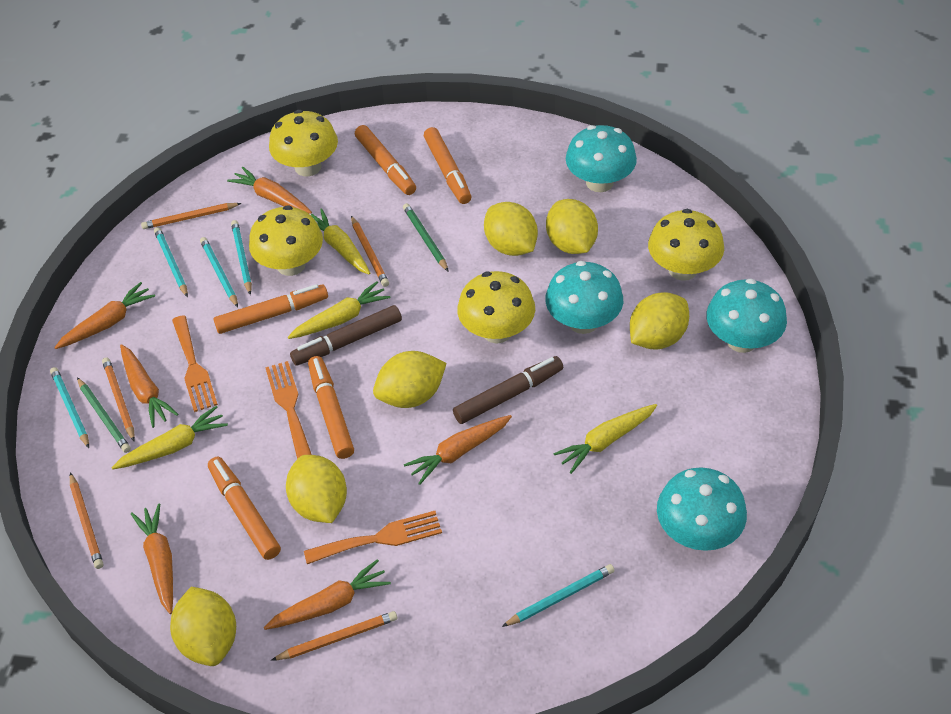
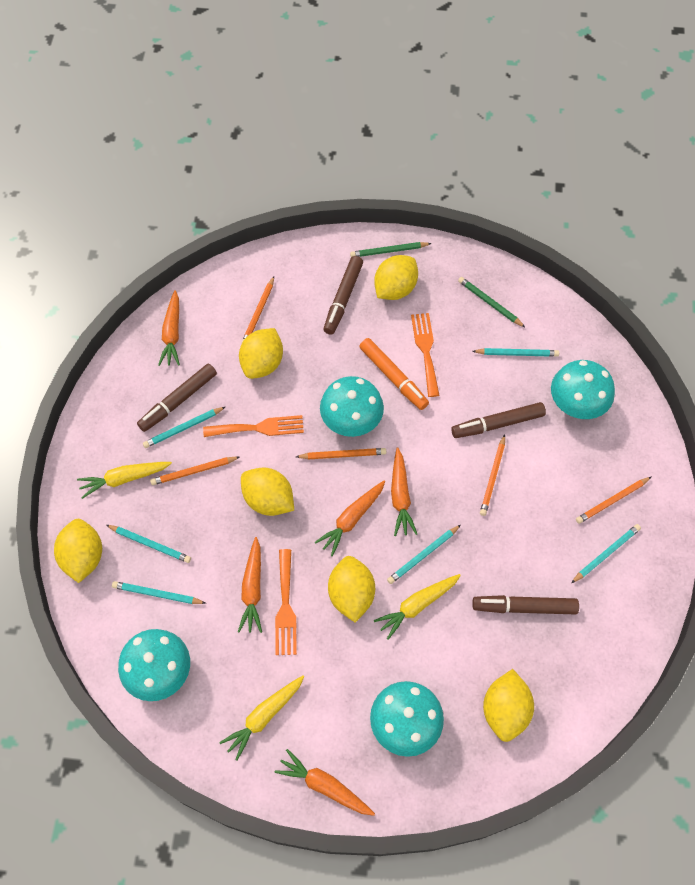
brown marker: 2 -> 4
orange carrot: 6 -> 5
orange marker: 5 -> 1
turquoise pencil: 5 -> 6
yellow carrot: 4 -> 3
yellow mushroom: 4 -> 0

